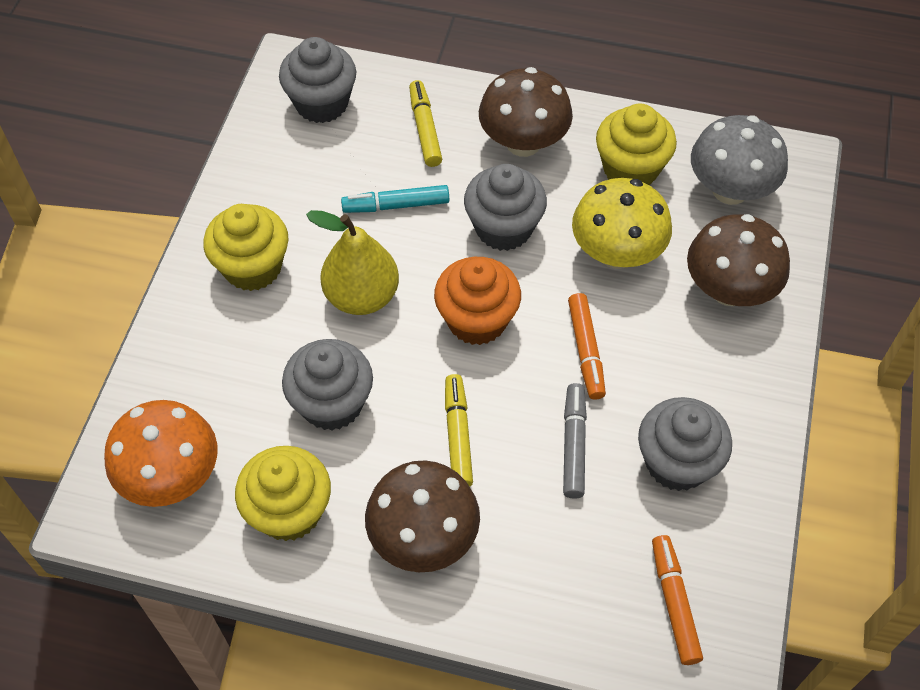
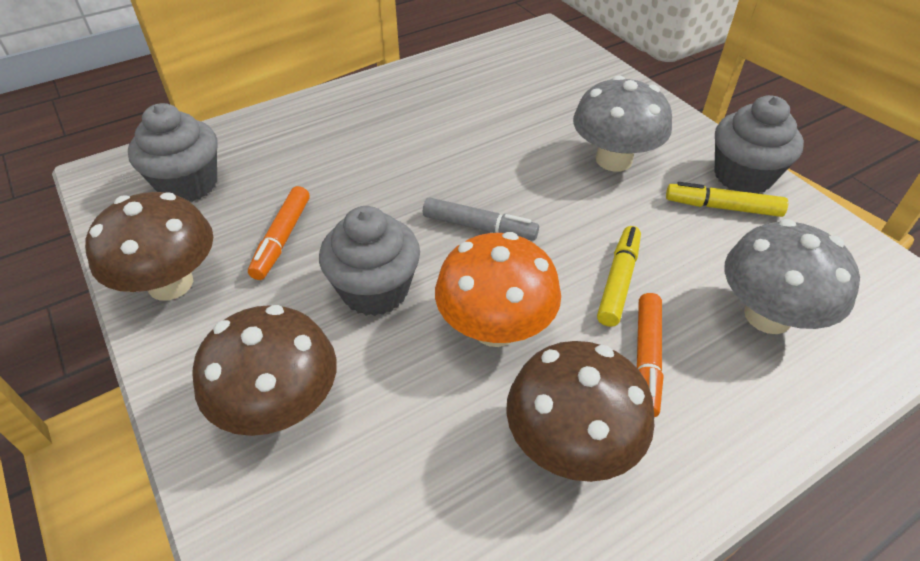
grey cupcake: 4 -> 3
grey mushroom: 1 -> 2
orange cupcake: 1 -> 0
turquoise marker: 1 -> 0
yellow cupcake: 3 -> 0
yellow mushroom: 1 -> 0
yellow pear: 1 -> 0

